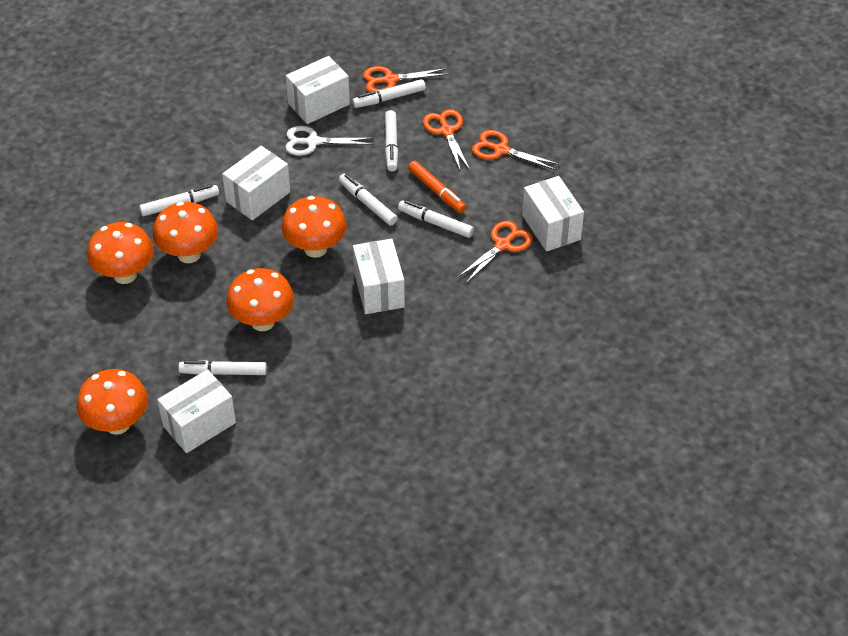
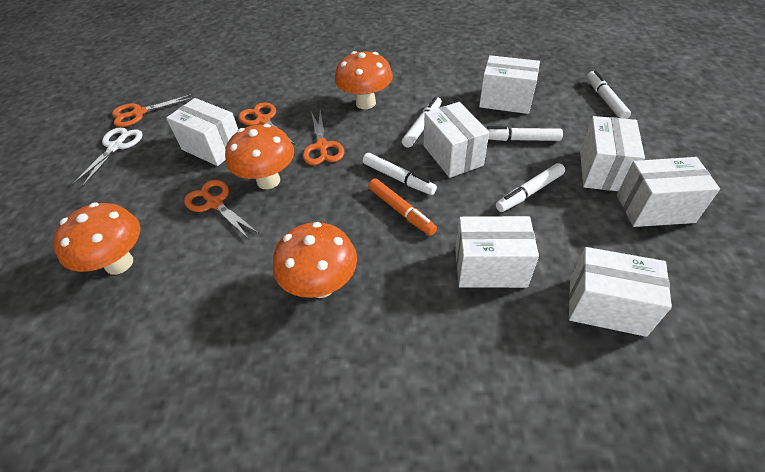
orange mushroom: 5 -> 4
white box: 5 -> 7
white marker: 6 -> 5

